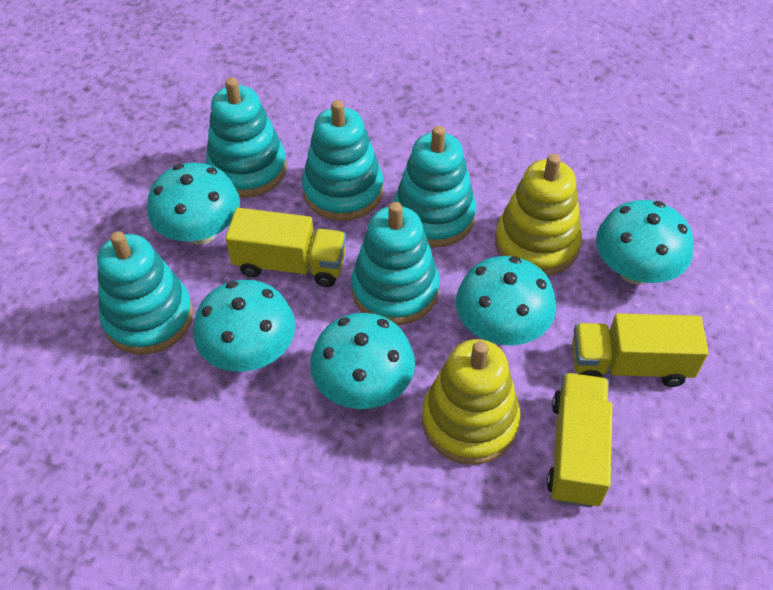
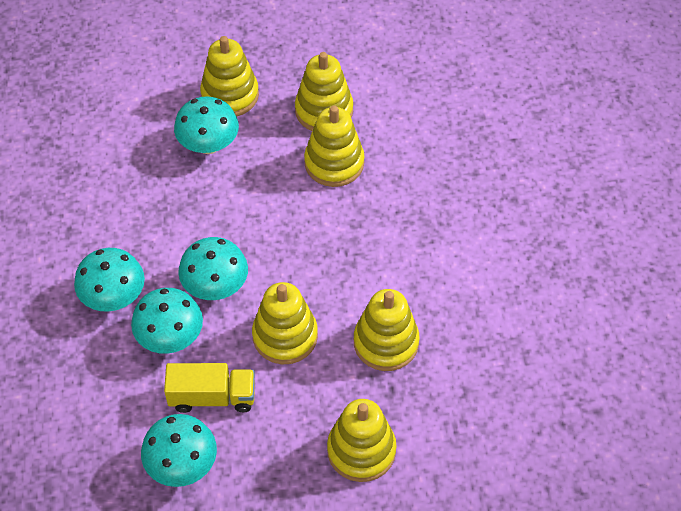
turquoise stacking toy: 5 -> 0
yellow stacking toy: 2 -> 6
yellow truck: 3 -> 1

